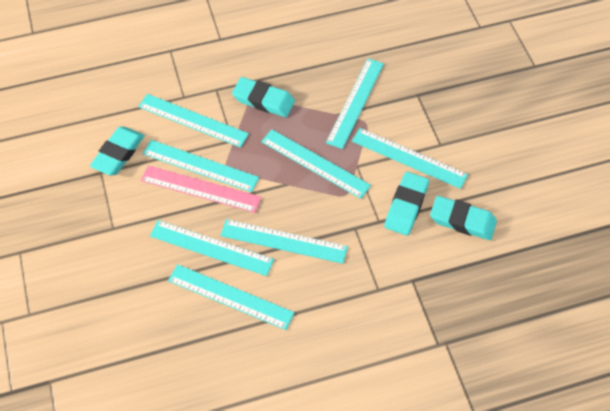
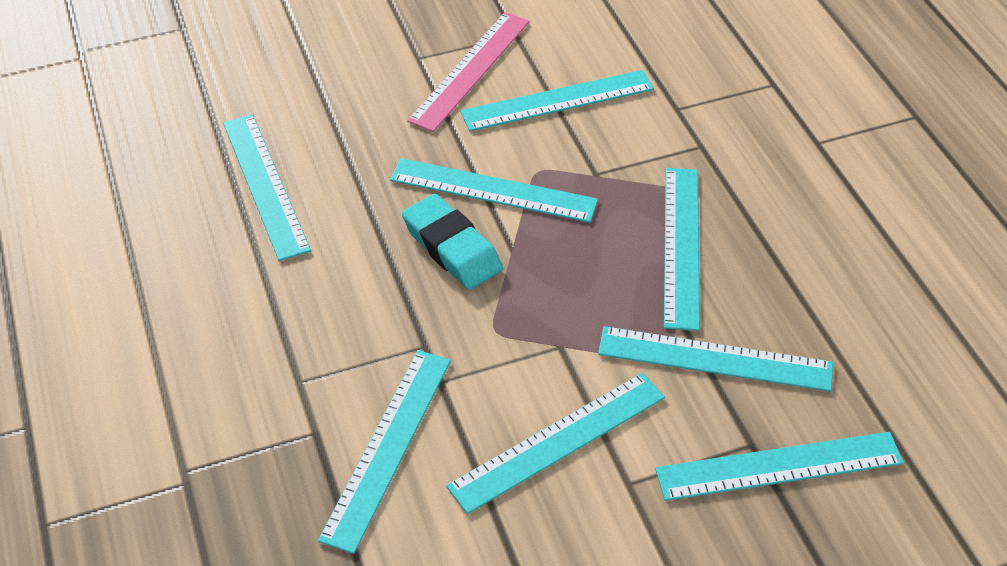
turquoise eraser: 4 -> 1

